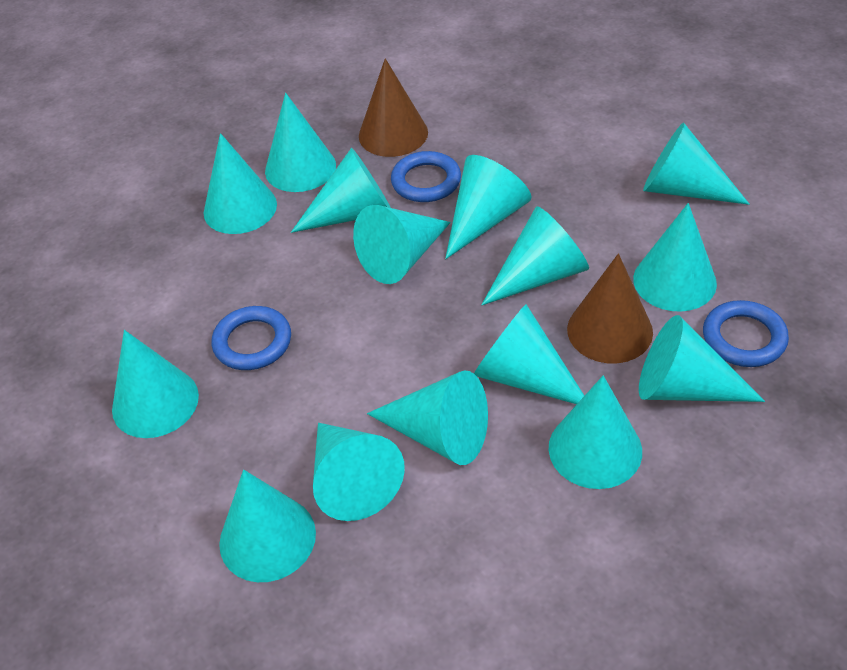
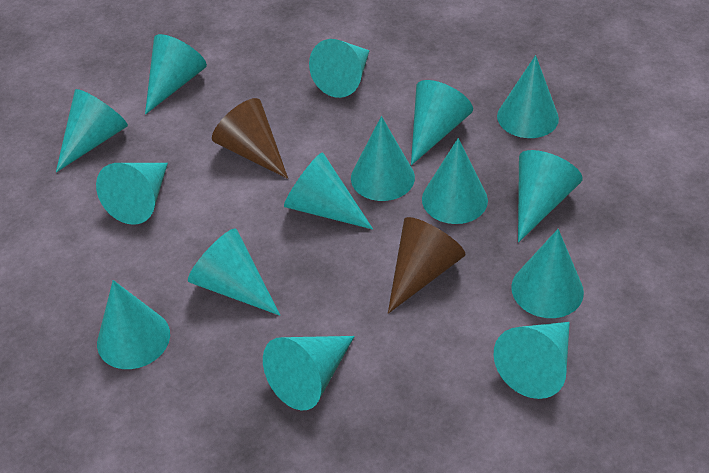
blue ring: 3 -> 0

